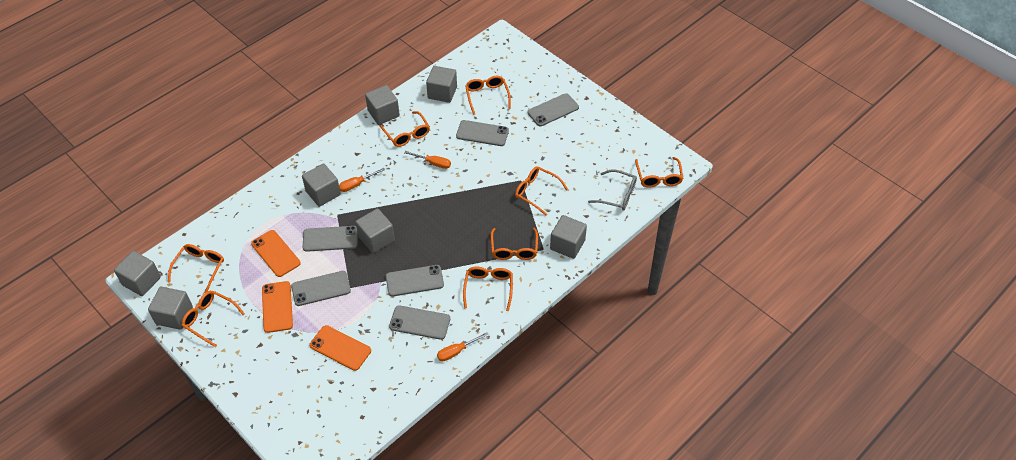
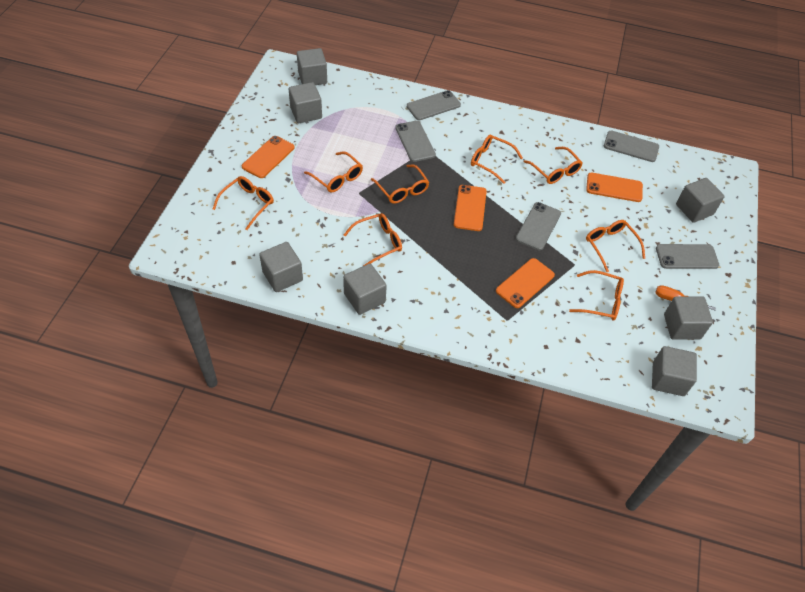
grey glasses: 1 -> 0
grey phone: 6 -> 5
orange phone: 3 -> 4
orange screwdriver: 3 -> 1

